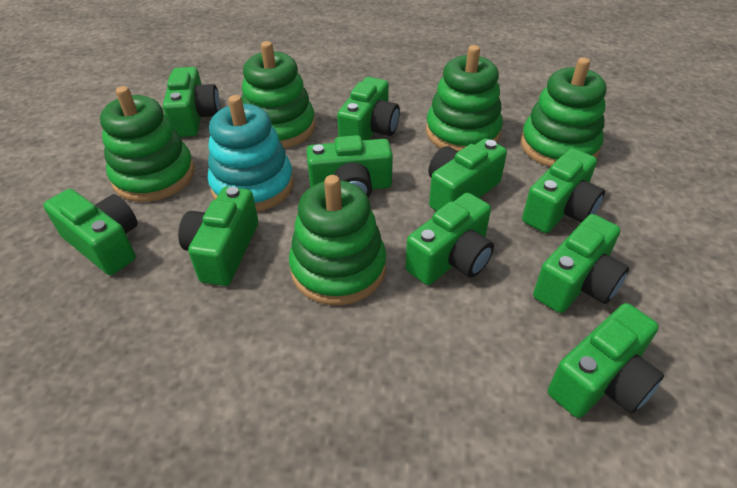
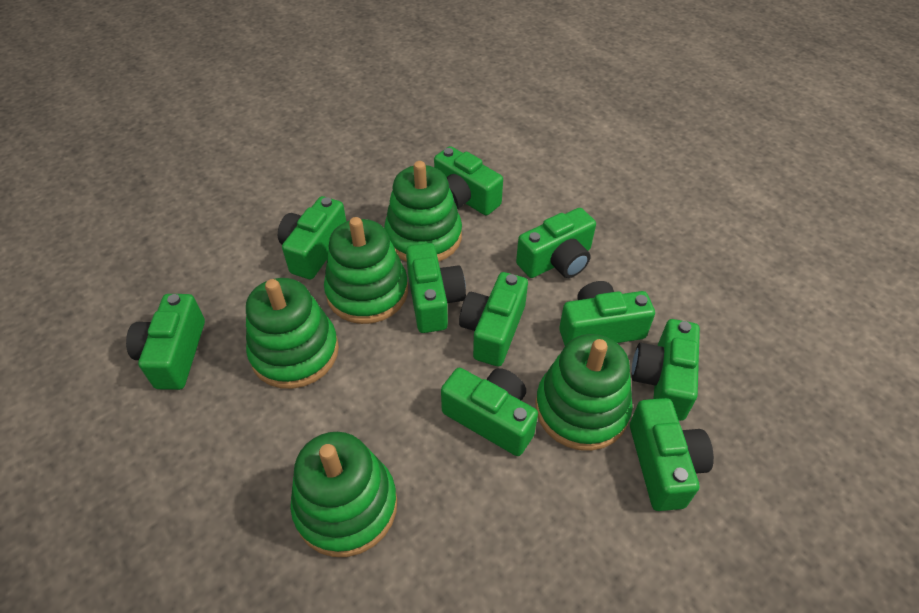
turquoise stacking toy: 1 -> 0

